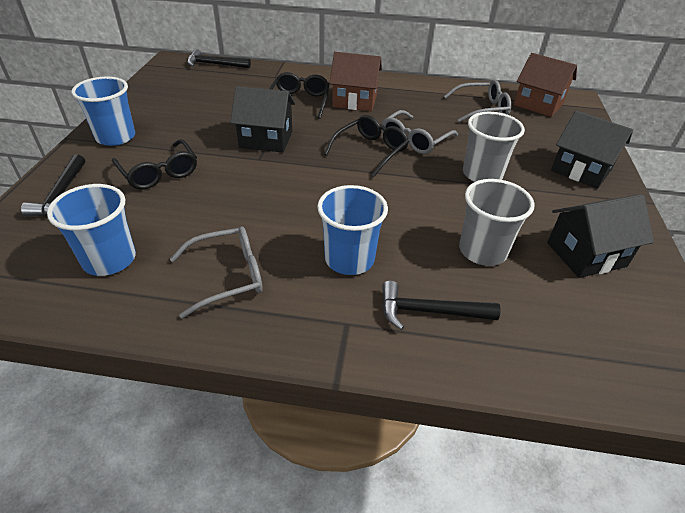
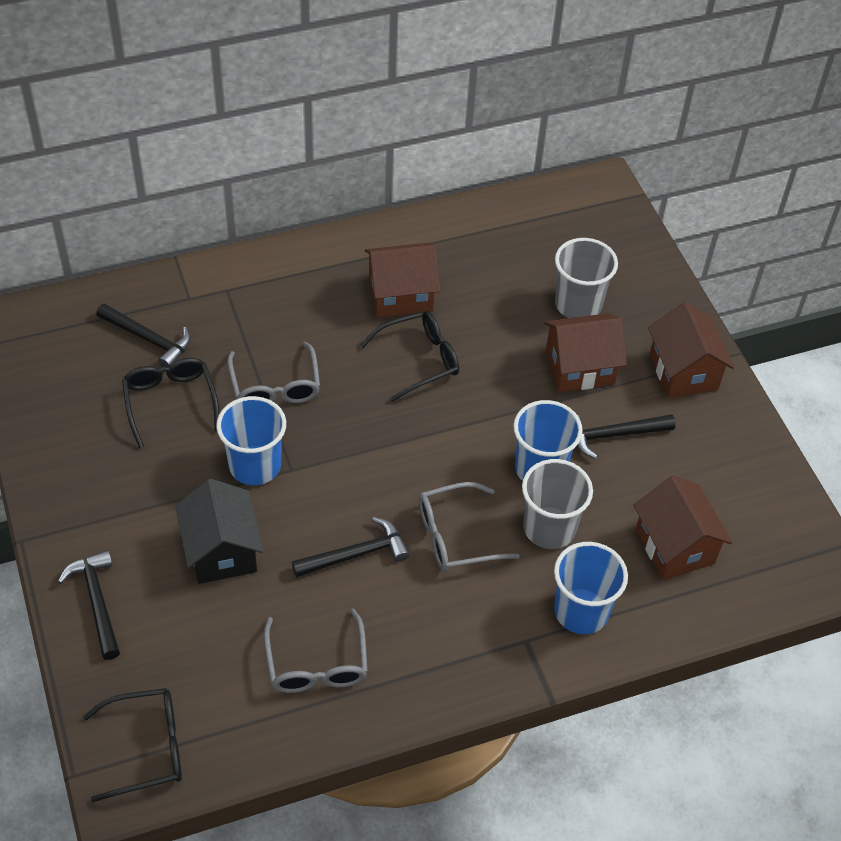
black hammer: 3 -> 4
black house: 3 -> 1
brown house: 2 -> 4

